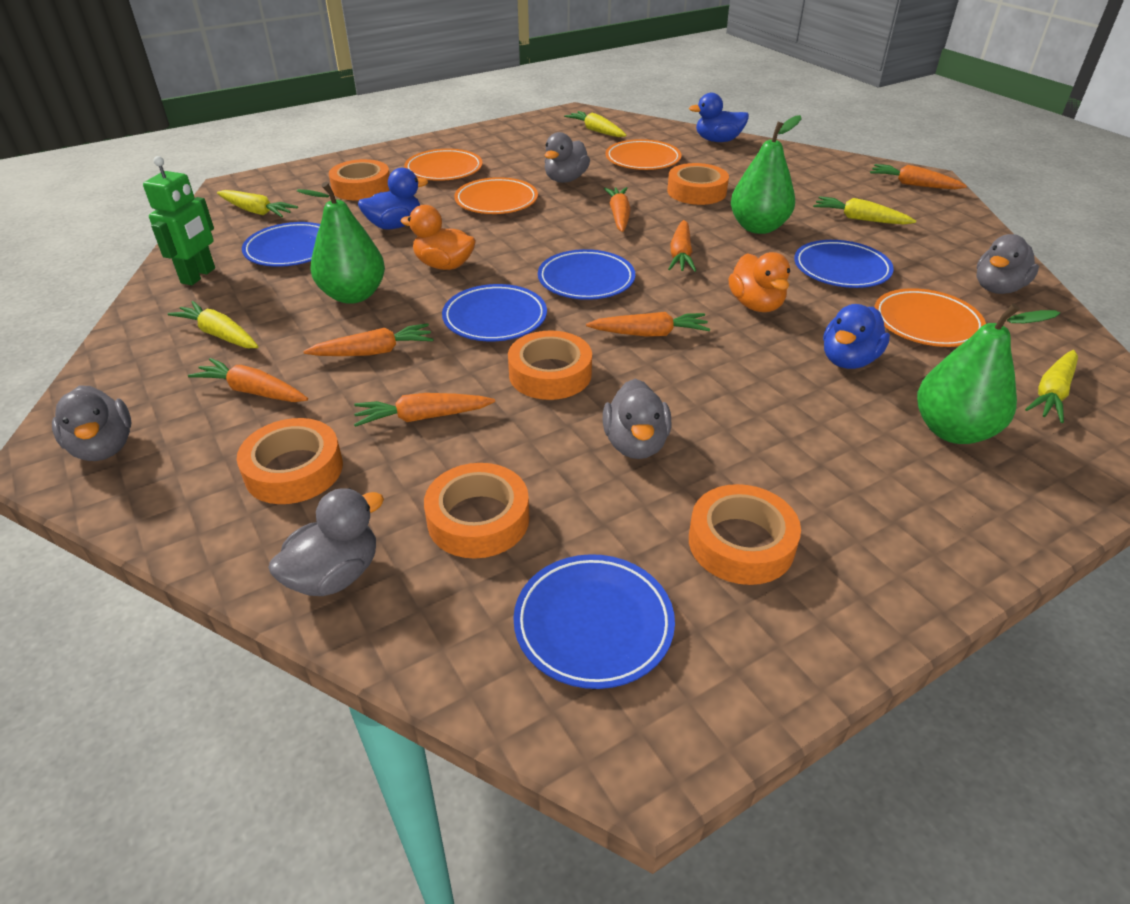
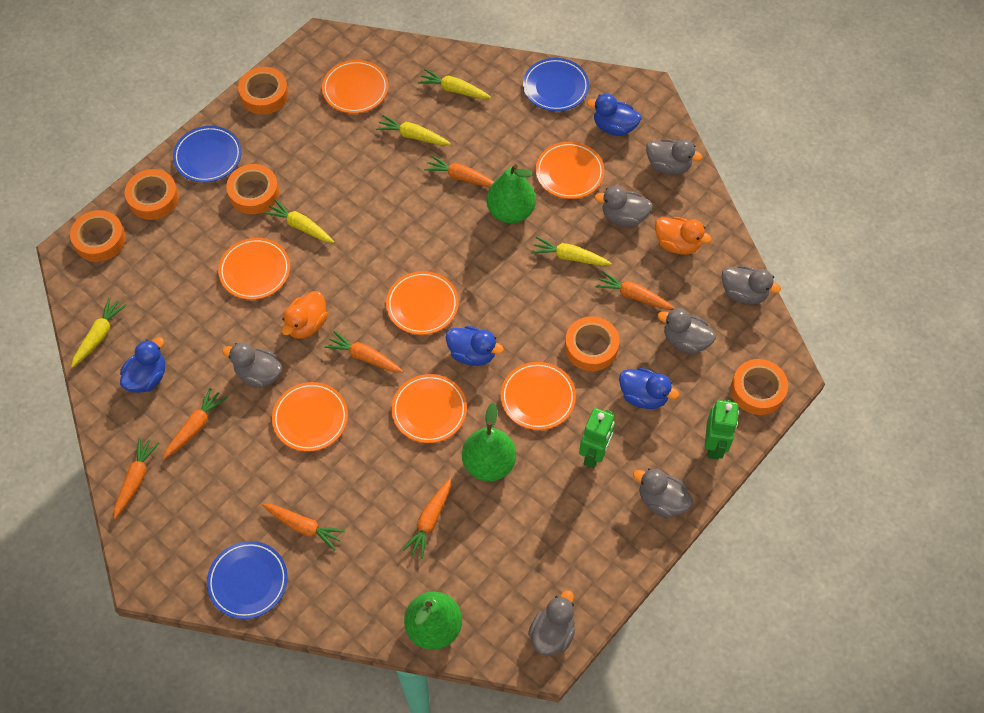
blue duck: 3 -> 4
blue plate: 5 -> 3
green robot: 1 -> 2
grey duck: 5 -> 7
orange plate: 4 -> 7

